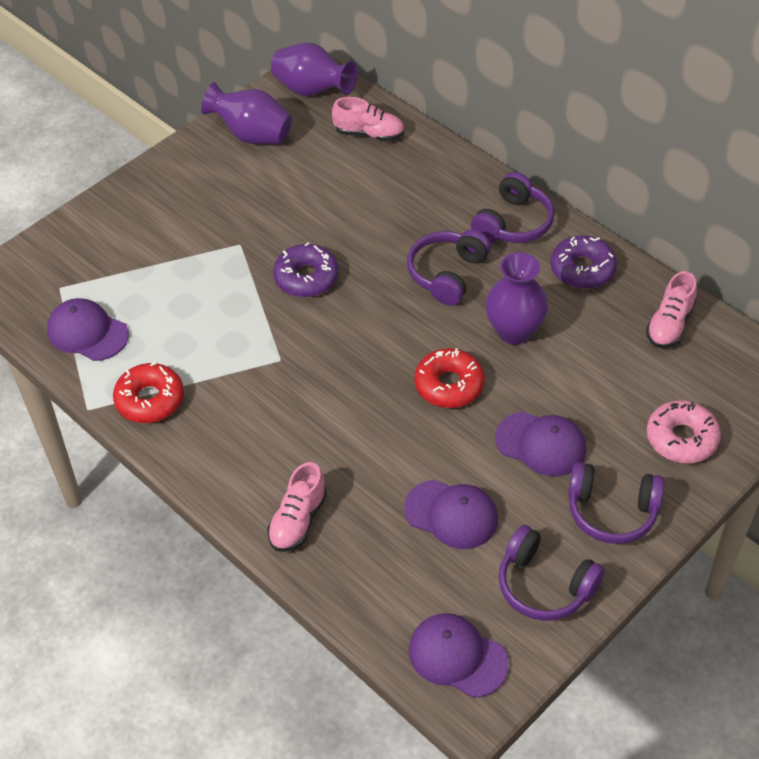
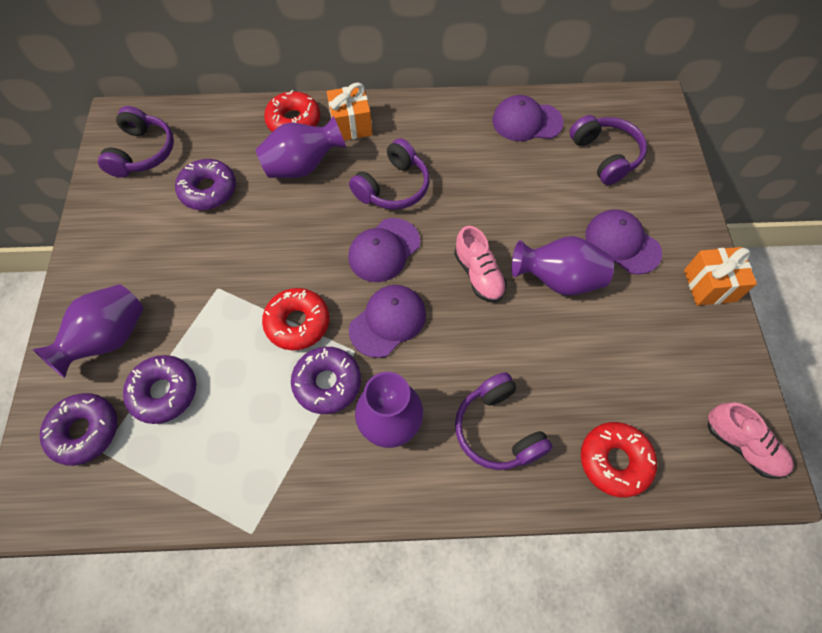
orange gift: 0 -> 2
pink donut: 1 -> 0
pink shoe: 3 -> 2
purple donut: 2 -> 4
purple vase: 3 -> 4
red donut: 2 -> 3

